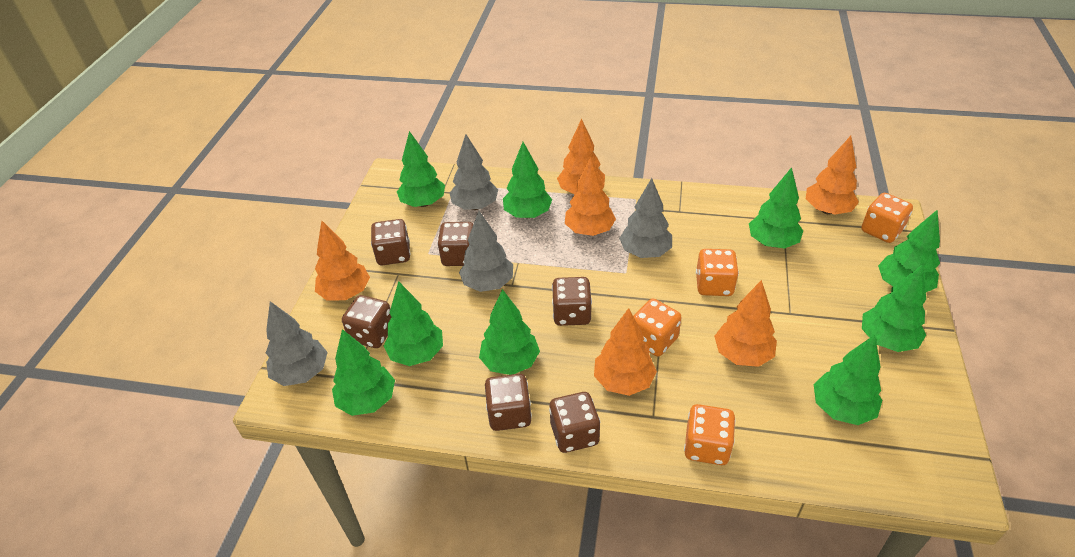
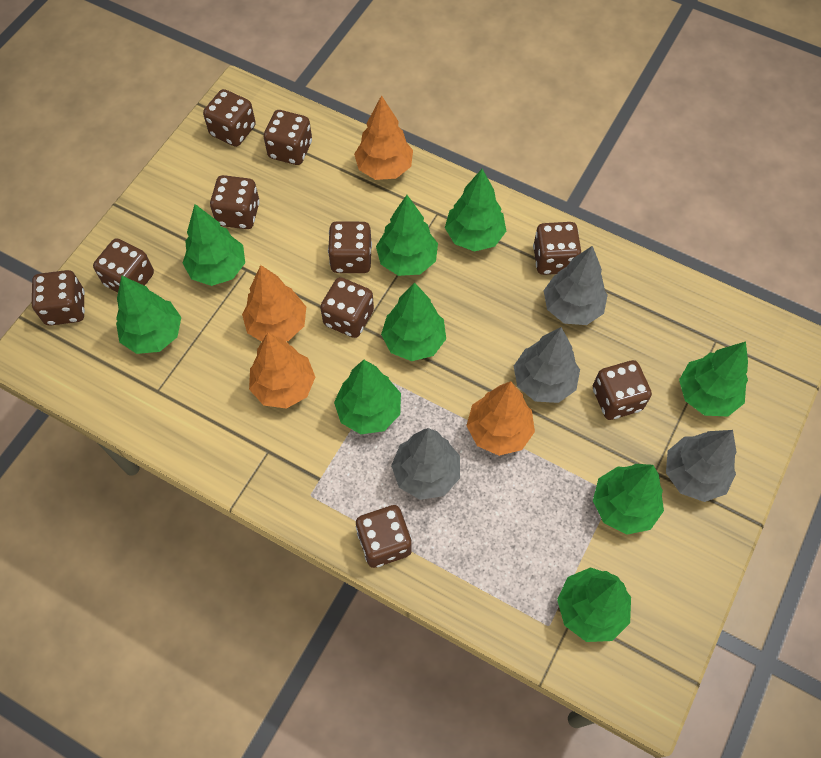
brown dice: 6 -> 10
orange dice: 4 -> 0
orange tree: 6 -> 4

